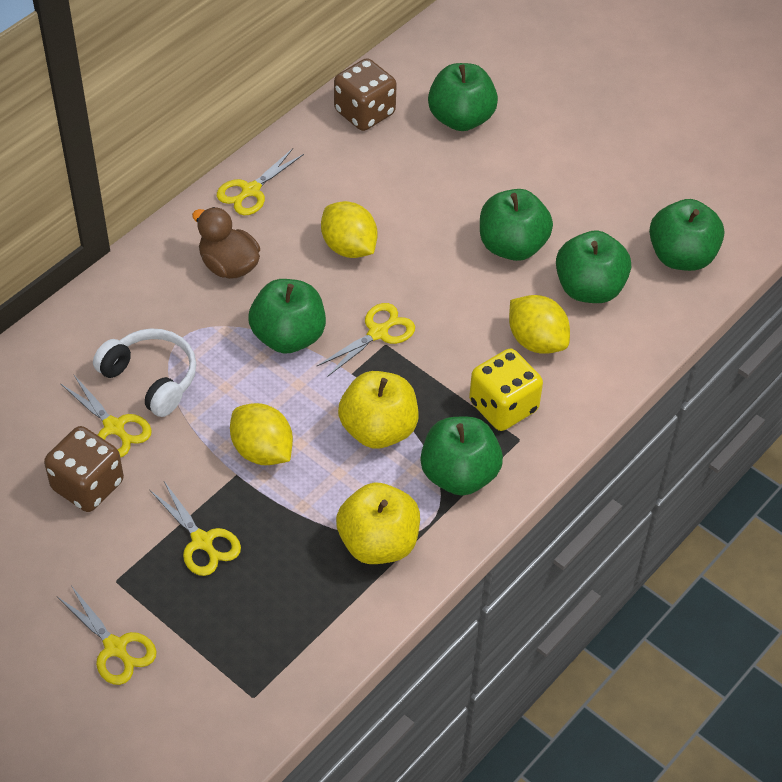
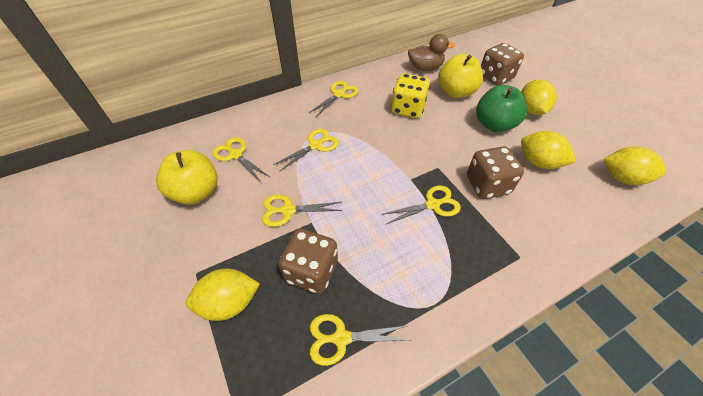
brown dice: 2 -> 3
green apple: 6 -> 1
white headphones: 1 -> 0
yellow lemon: 3 -> 4
yellow scissors: 5 -> 6

